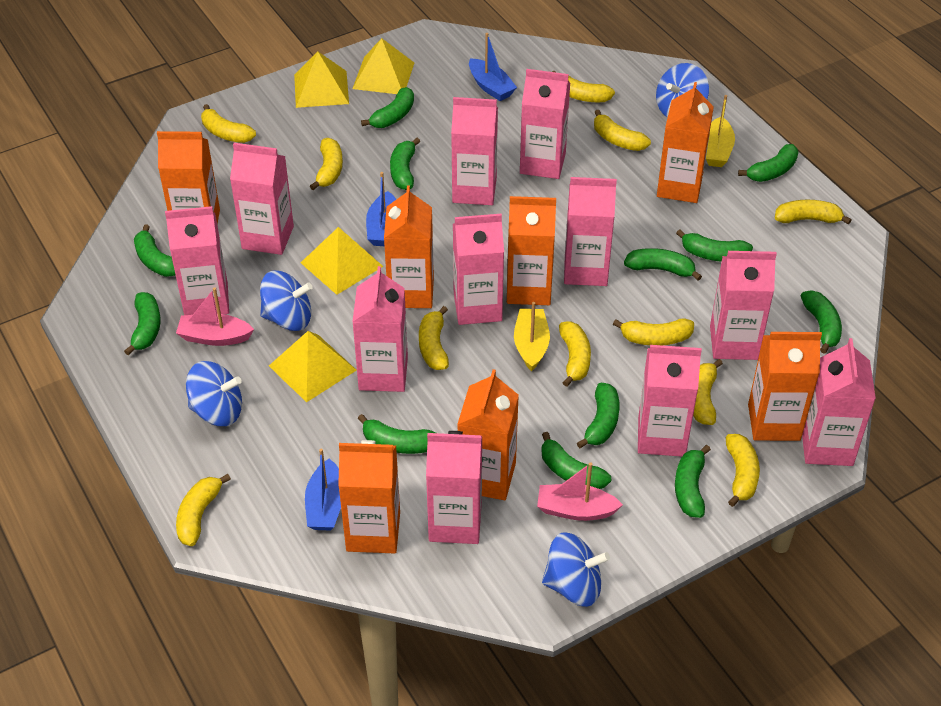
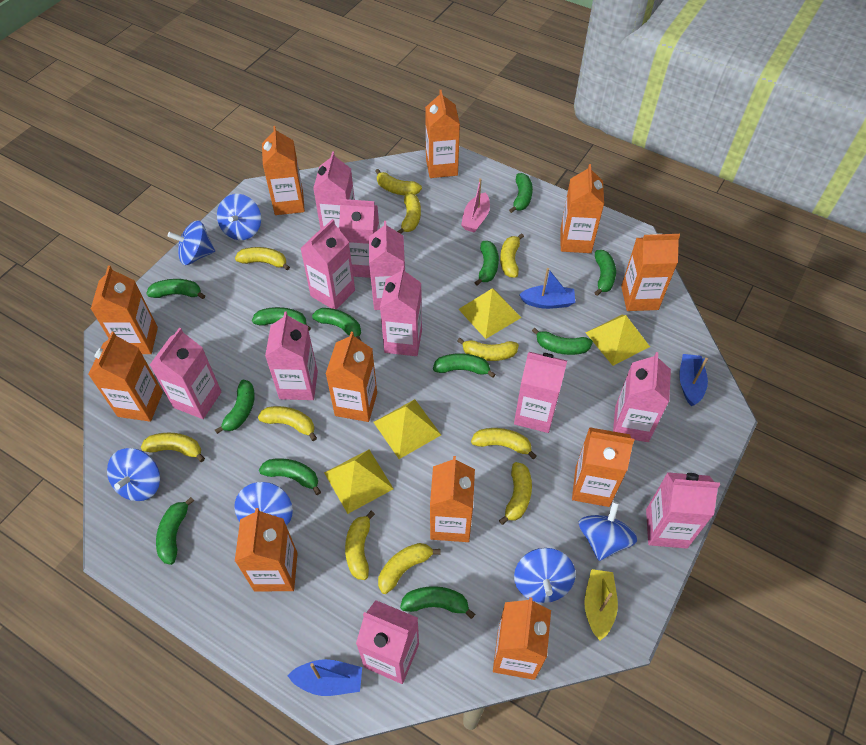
blue spinning top: 4 -> 6
orange carton: 7 -> 11
pink boat: 2 -> 1
yellow boat: 2 -> 1

